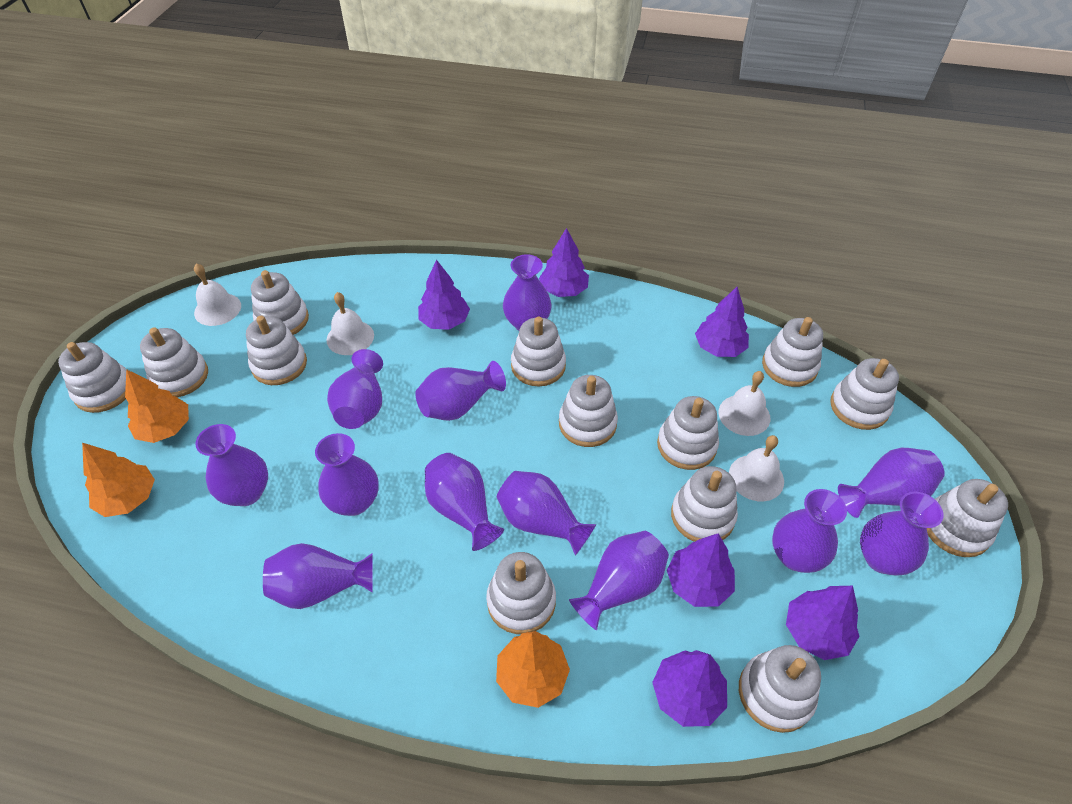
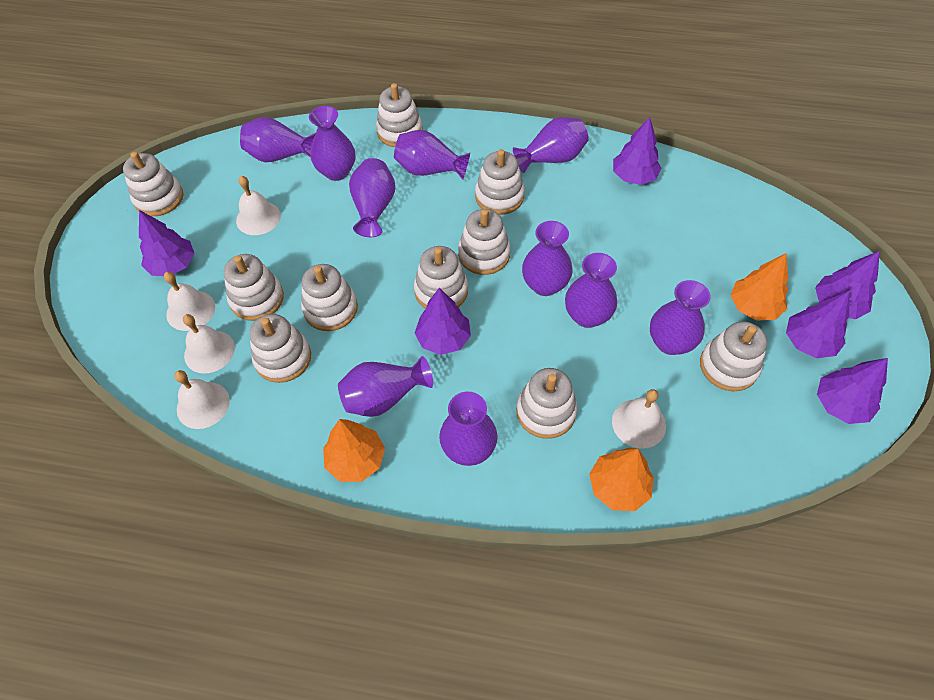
purple vase: 12 -> 10
white bell: 4 -> 5
white stacking toy: 13 -> 10

